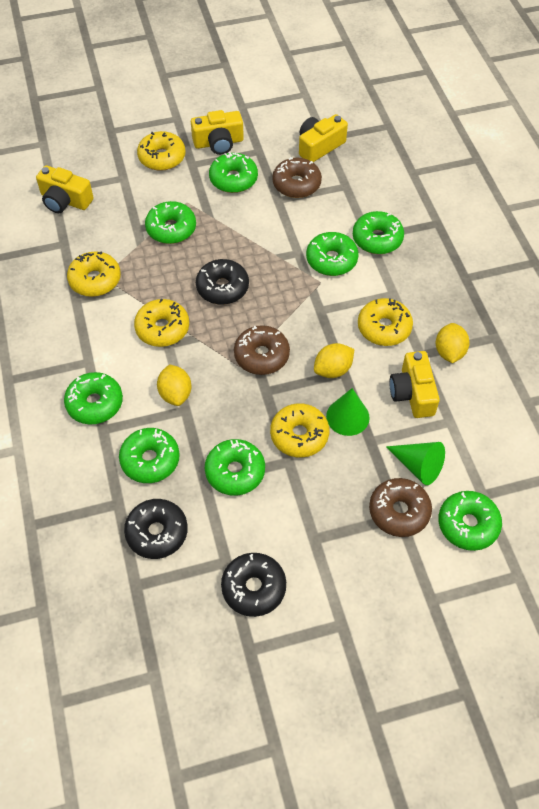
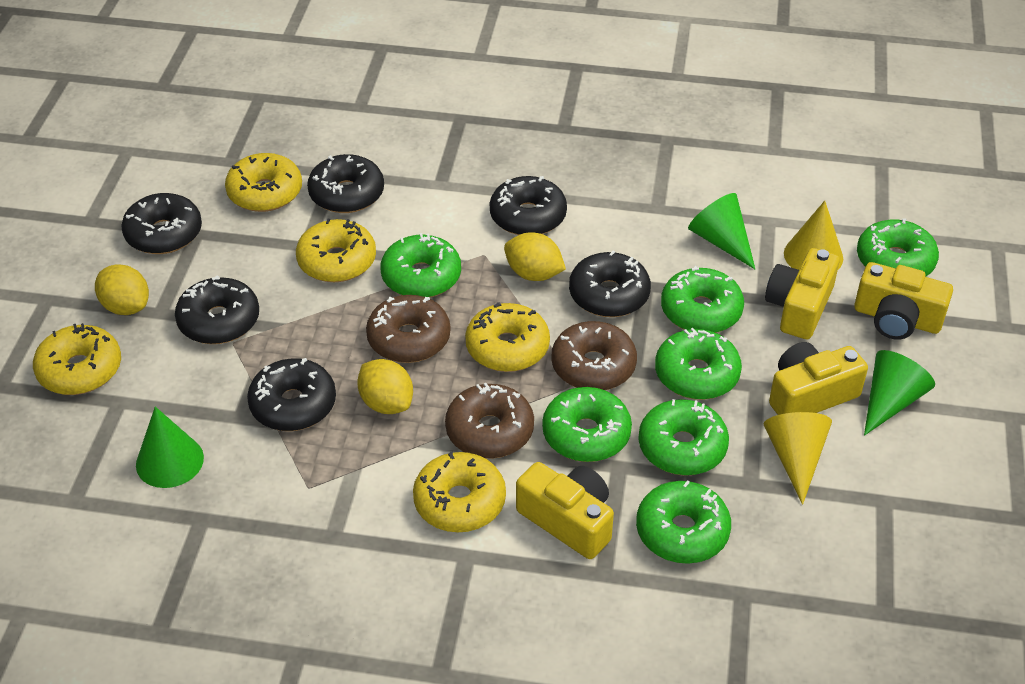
black donut: 3 -> 6
green cone: 2 -> 3
green donut: 8 -> 7
yellow cone: 0 -> 2

